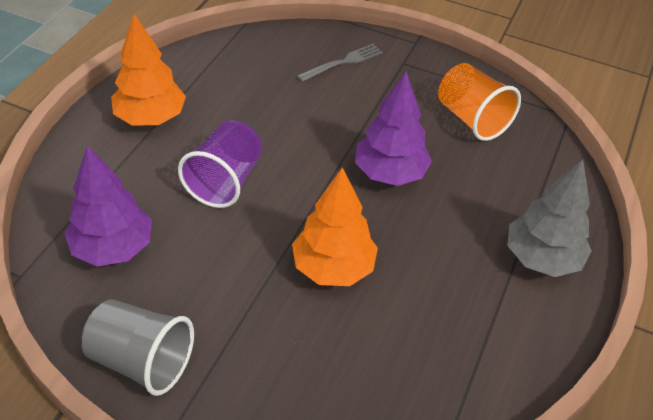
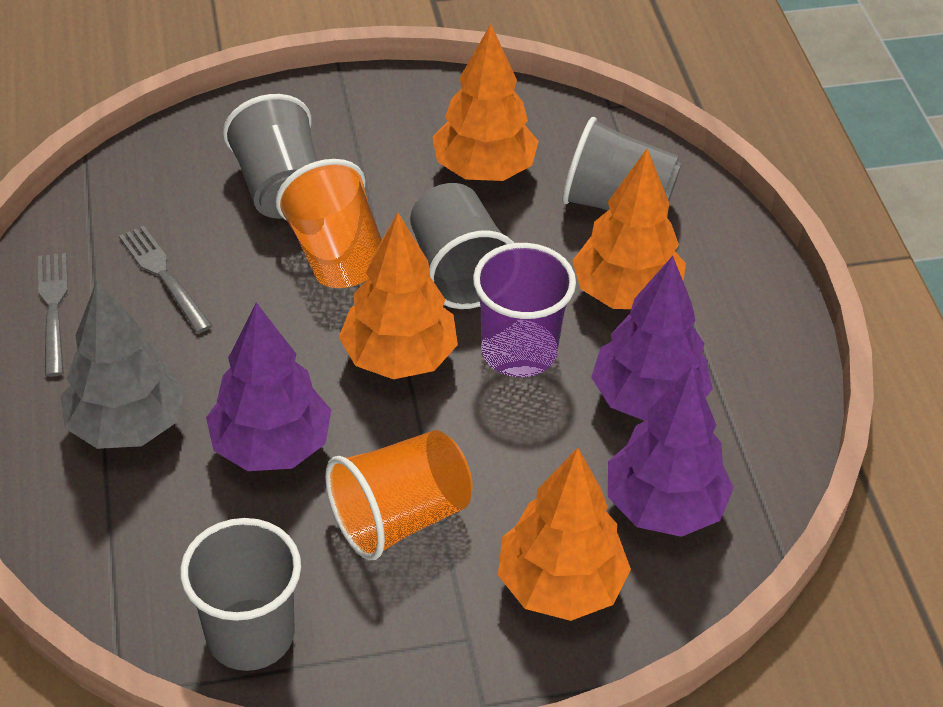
grey cup: 1 -> 4
grey fork: 1 -> 2
orange cup: 1 -> 2
orange tree: 2 -> 4
purple tree: 2 -> 3

